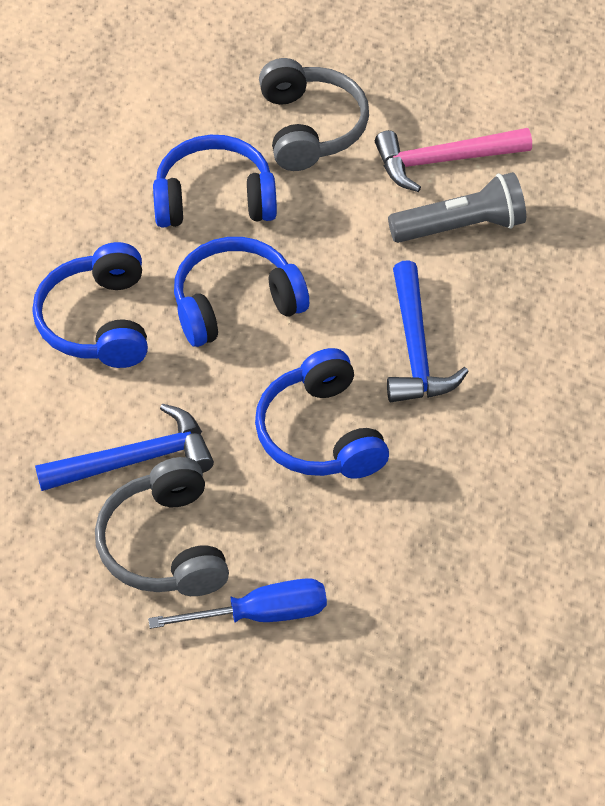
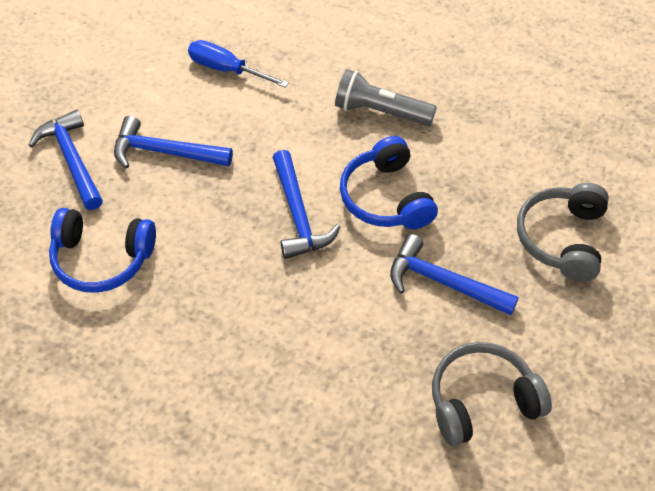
blue hammer: 2 -> 4
blue headphones: 4 -> 2
pink hammer: 1 -> 0

